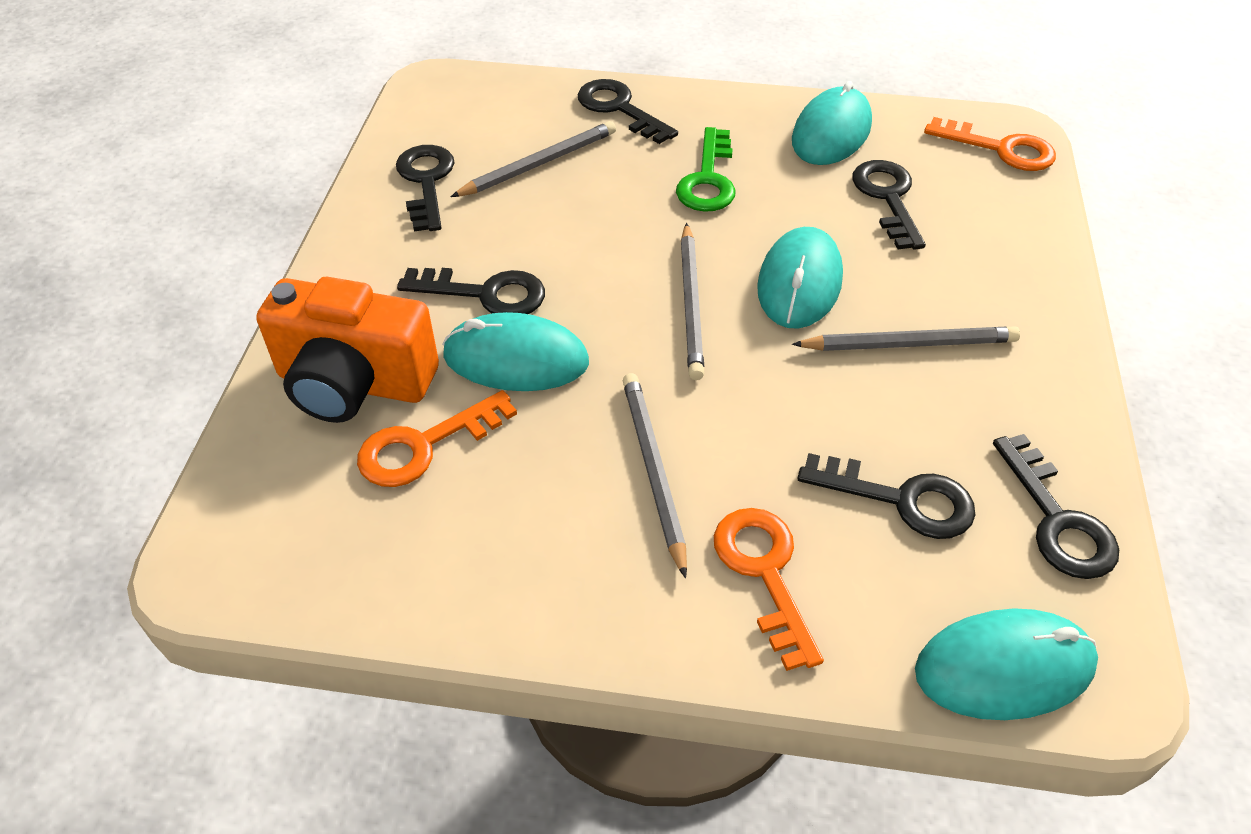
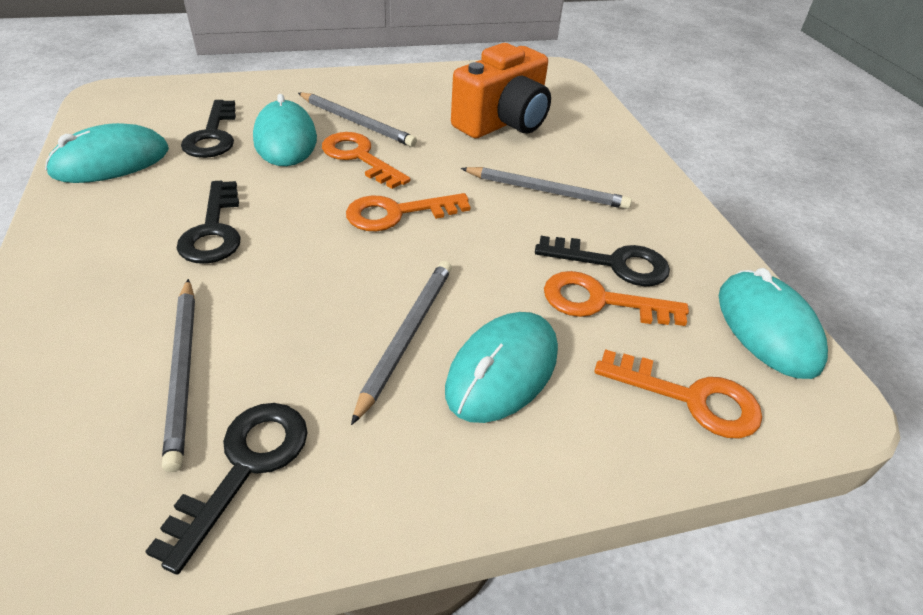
black key: 6 -> 4
green key: 1 -> 0
orange key: 3 -> 4

